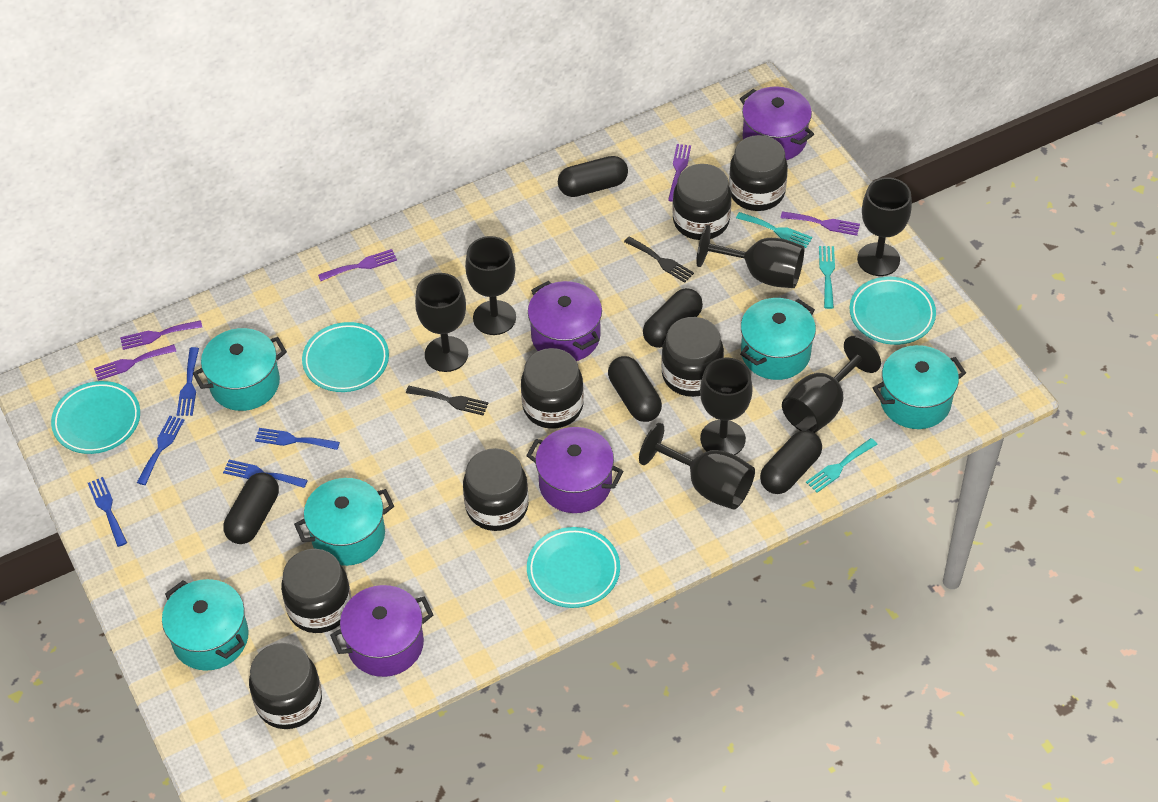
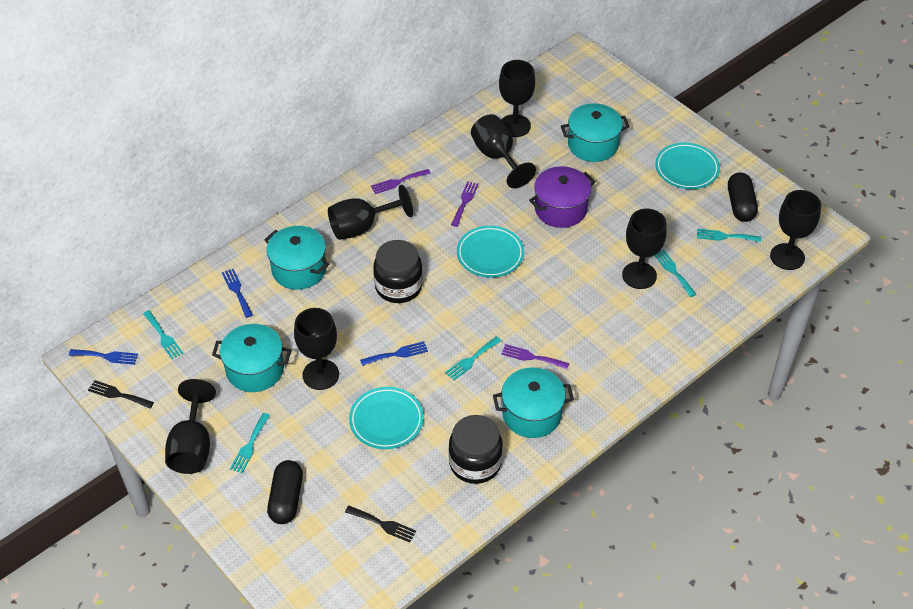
black capsule: 5 -> 2
black jar: 7 -> 2
blue fork: 5 -> 3
purple fork: 5 -> 3
purple pot: 4 -> 1
turquoise fork: 3 -> 5
turquoise plate: 4 -> 3
turquoise pot: 5 -> 4

